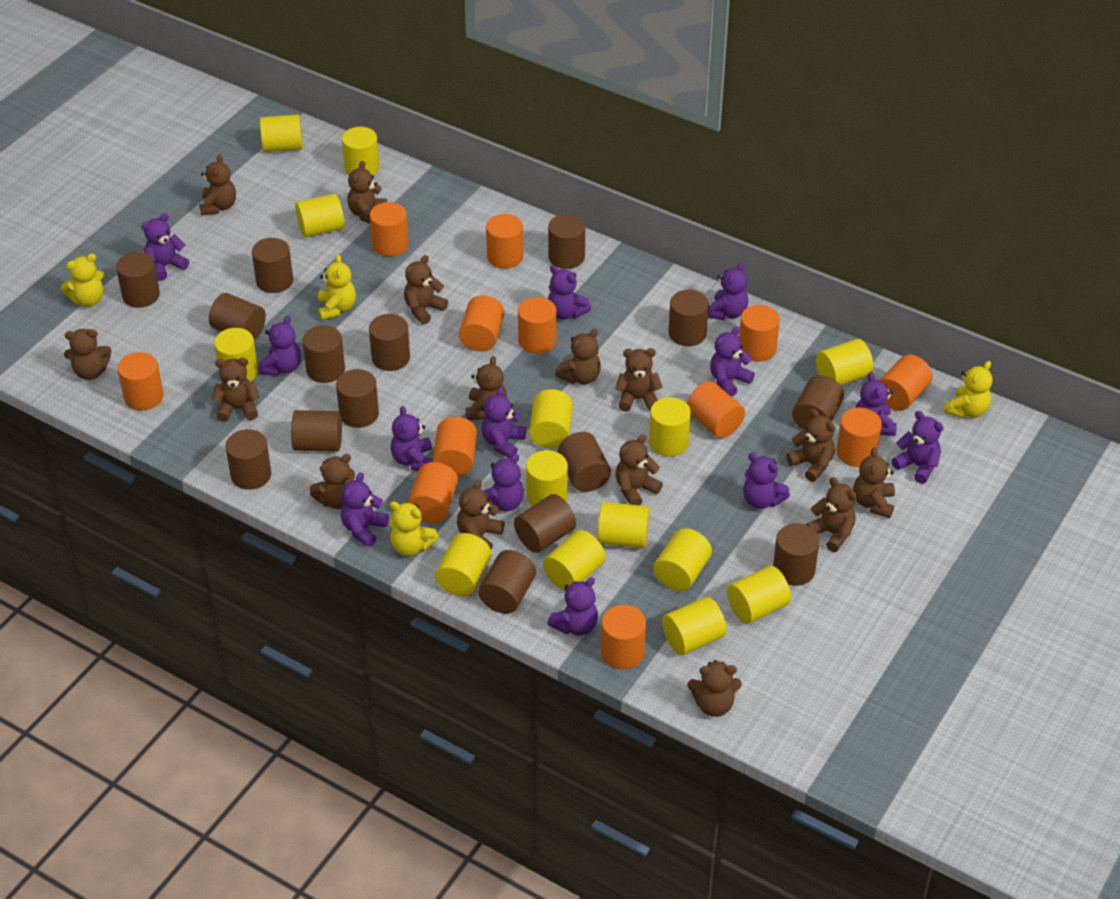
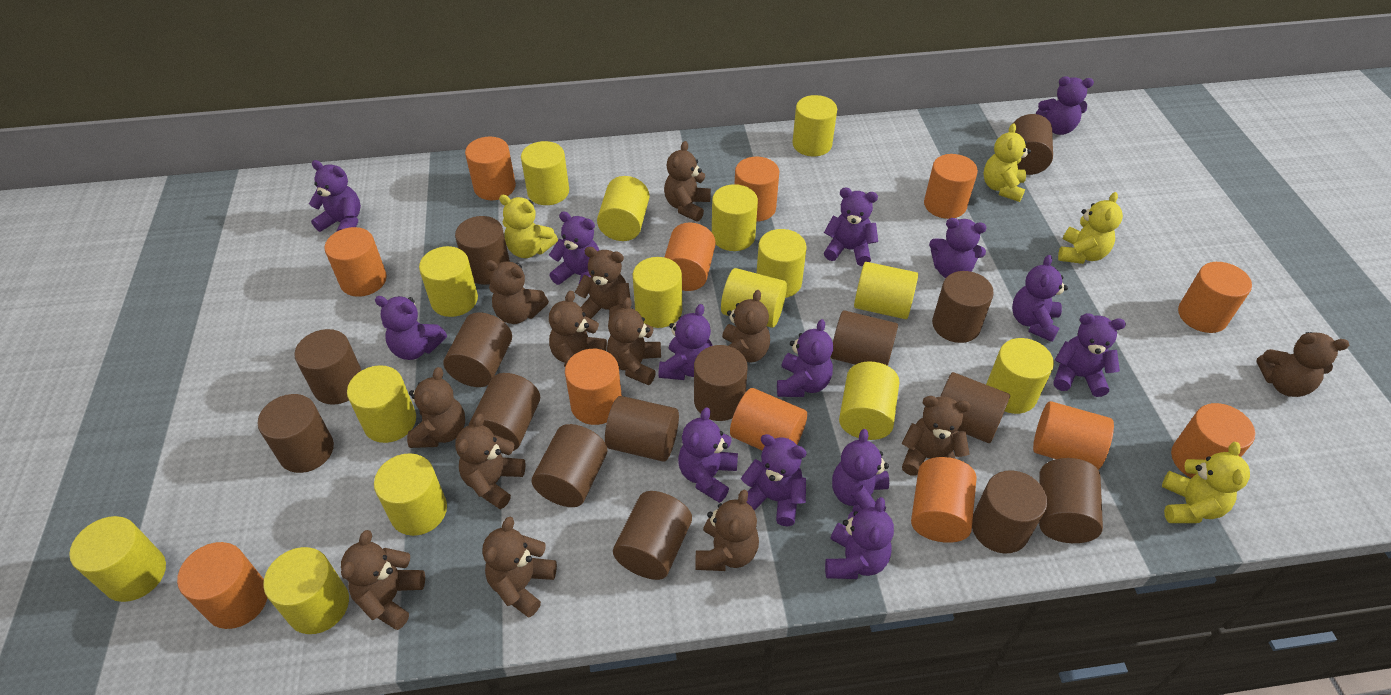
brown teddy bear: 15 -> 13
purple teddy bear: 13 -> 14
yellow cylinder: 14 -> 15

